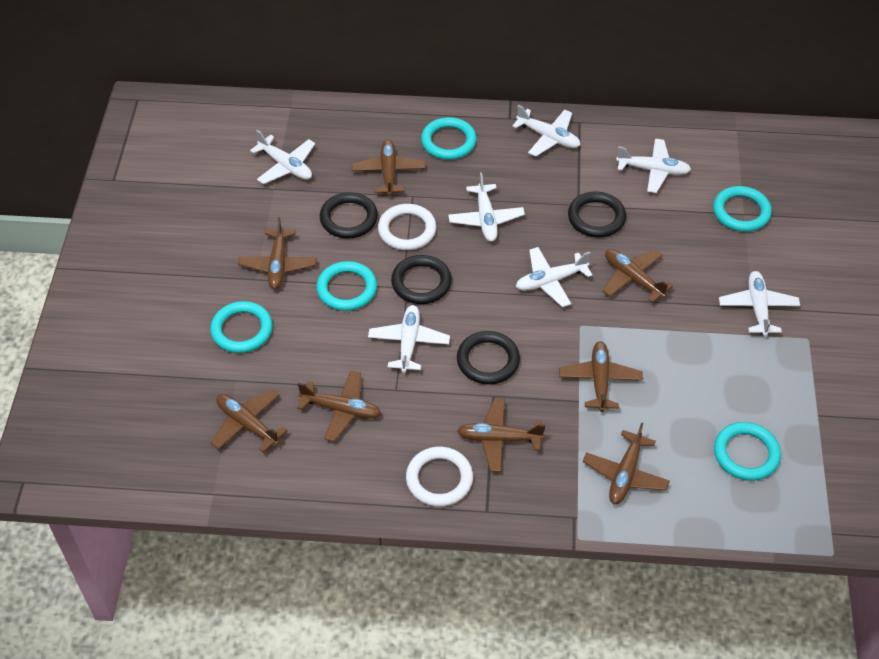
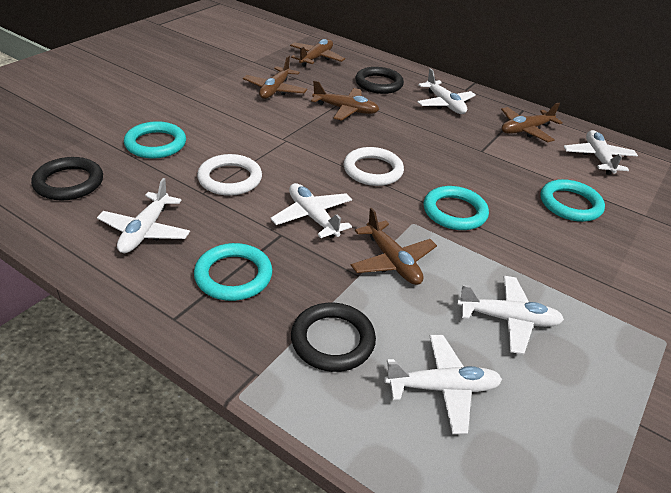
black ring: 4 -> 3
brown plane: 8 -> 5
turquoise ring: 5 -> 4
white plane: 7 -> 6

